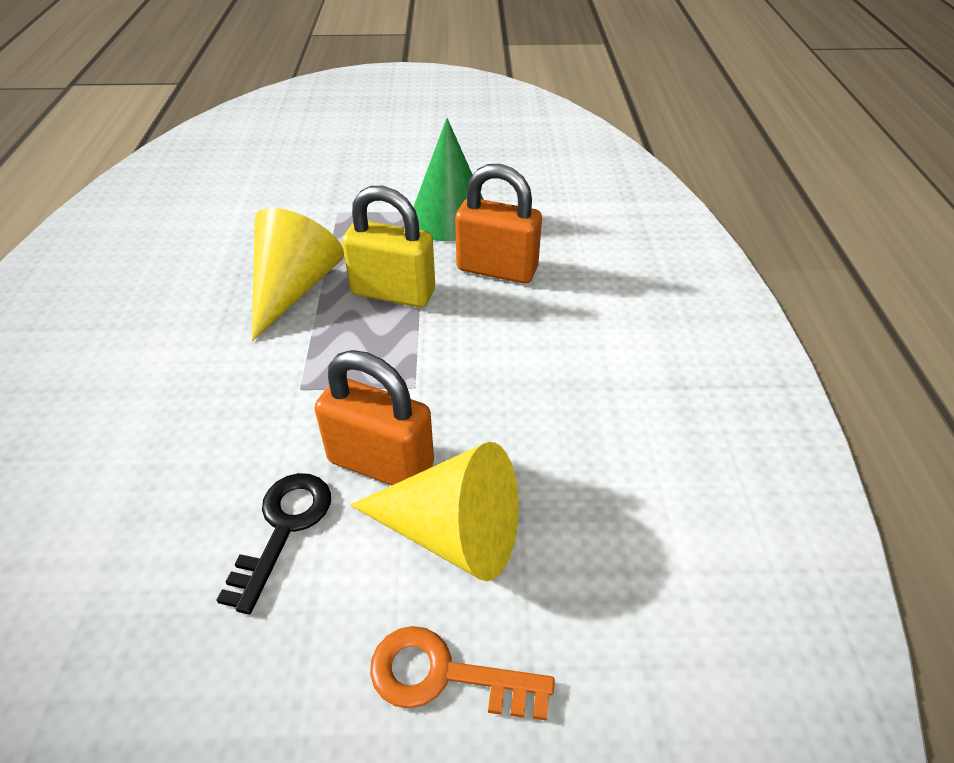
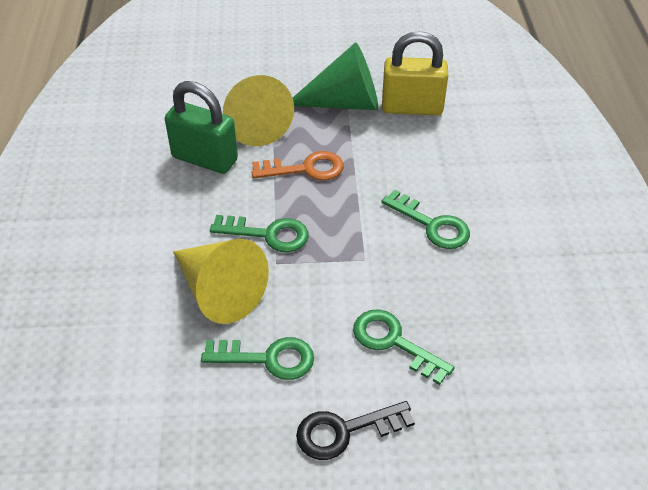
green key: 0 -> 4
green padlock: 0 -> 1
orange padlock: 2 -> 0

